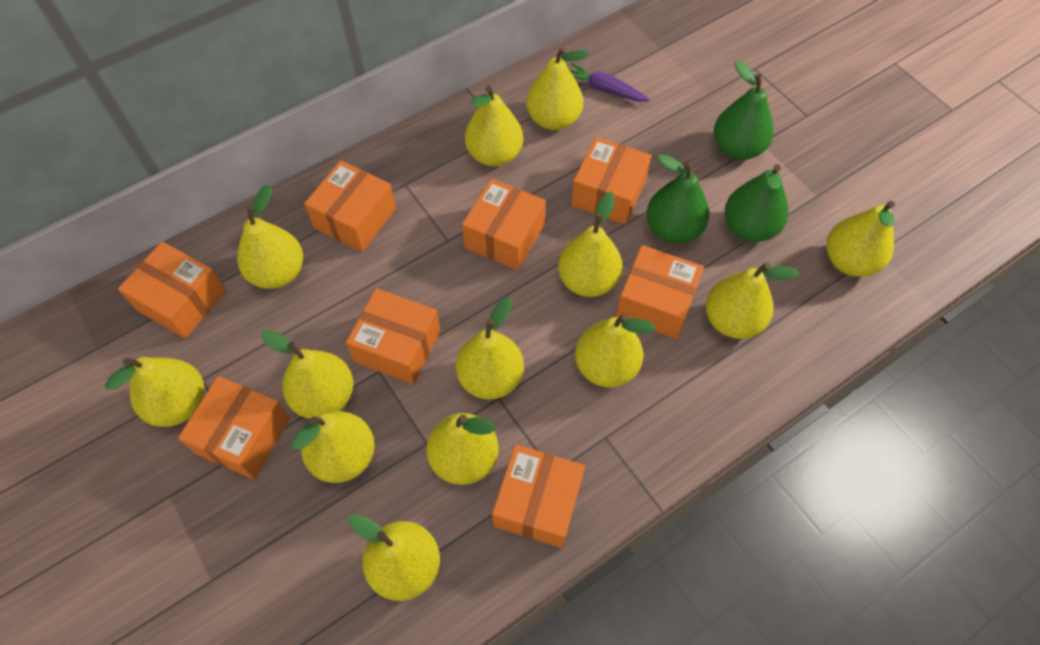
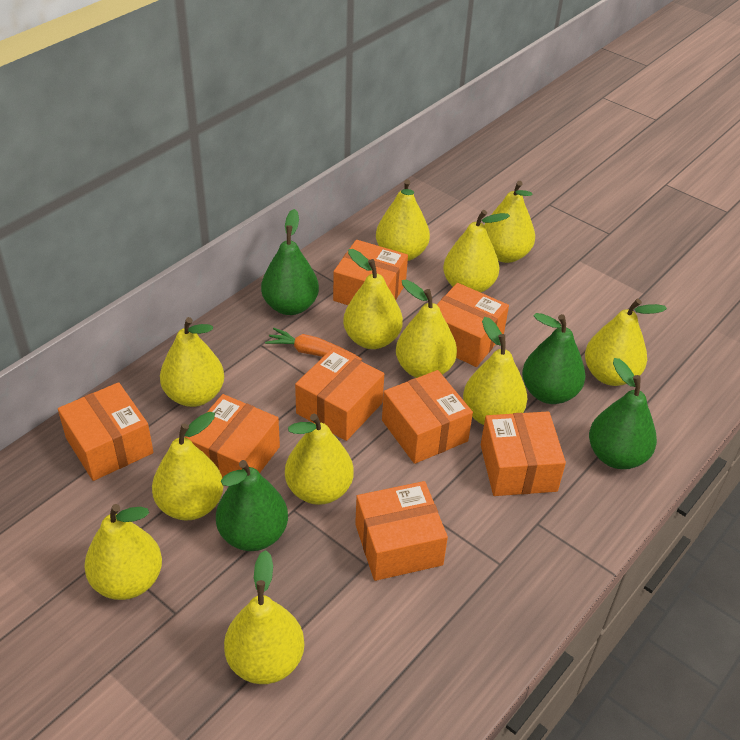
green pear: 3 -> 4
orange carrot: 0 -> 1
purple carrot: 1 -> 0
yellow pear: 13 -> 12

